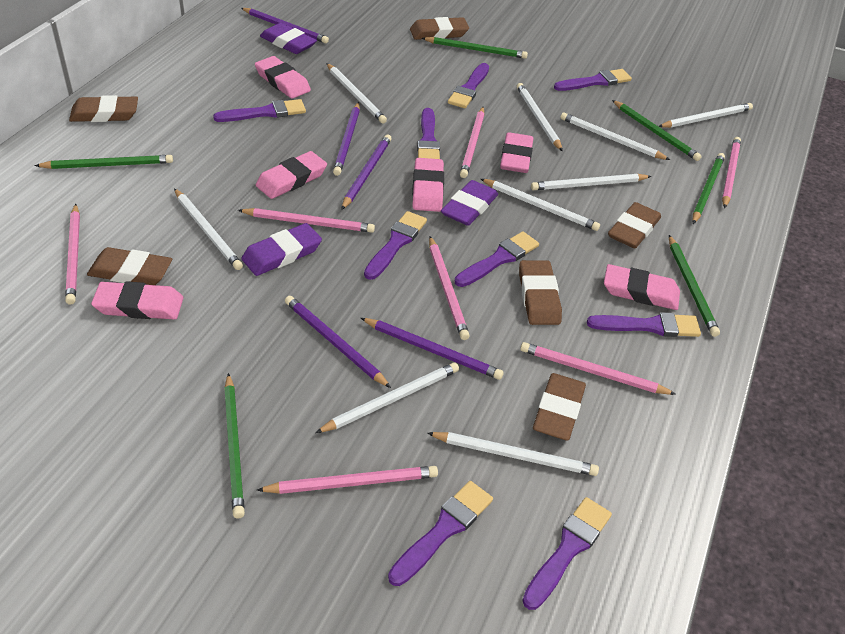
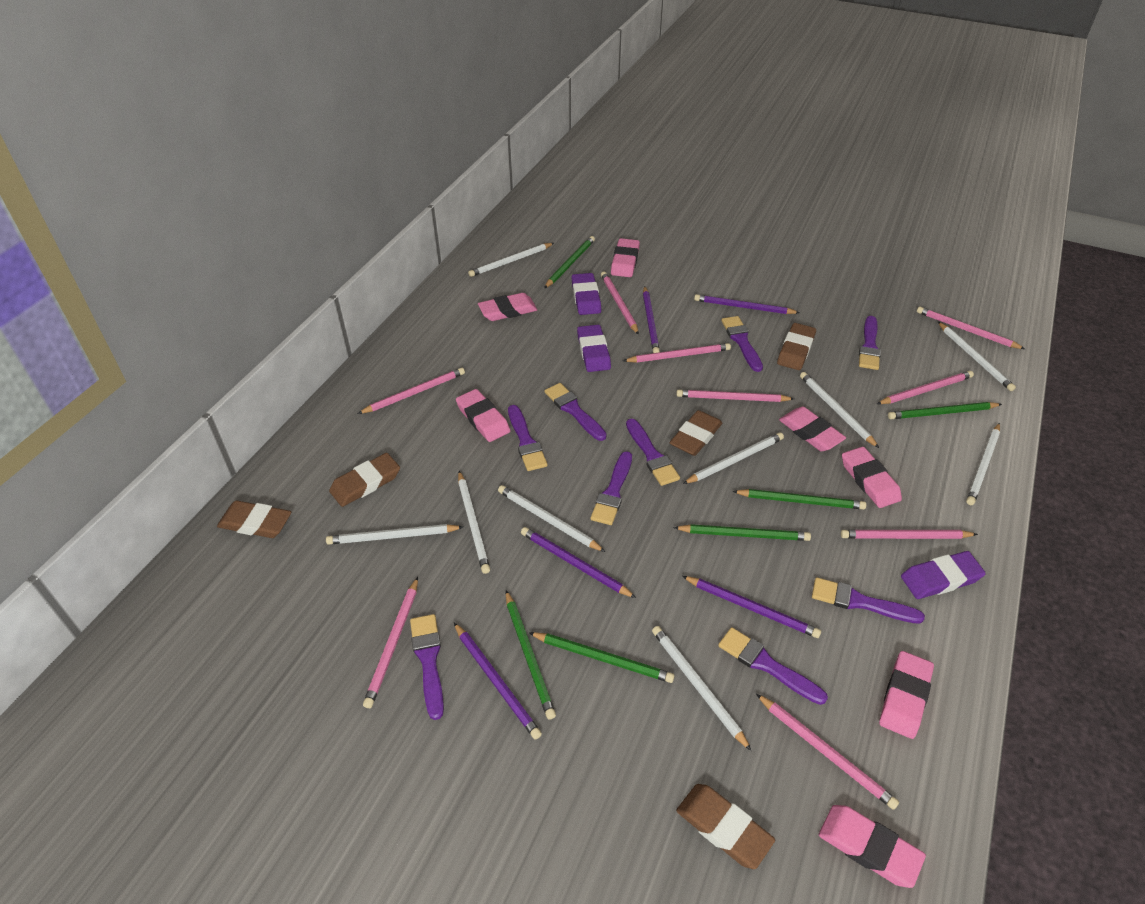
brown eraser: 6 -> 5
pink eraser: 6 -> 7
pink pencil: 7 -> 9

